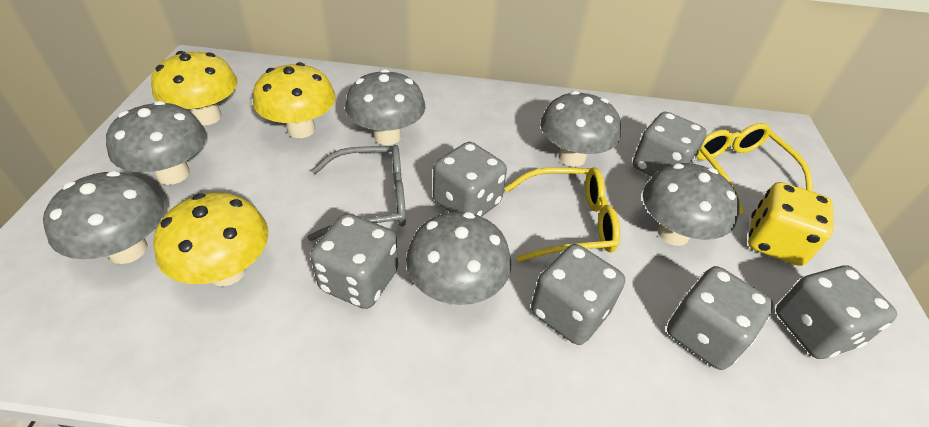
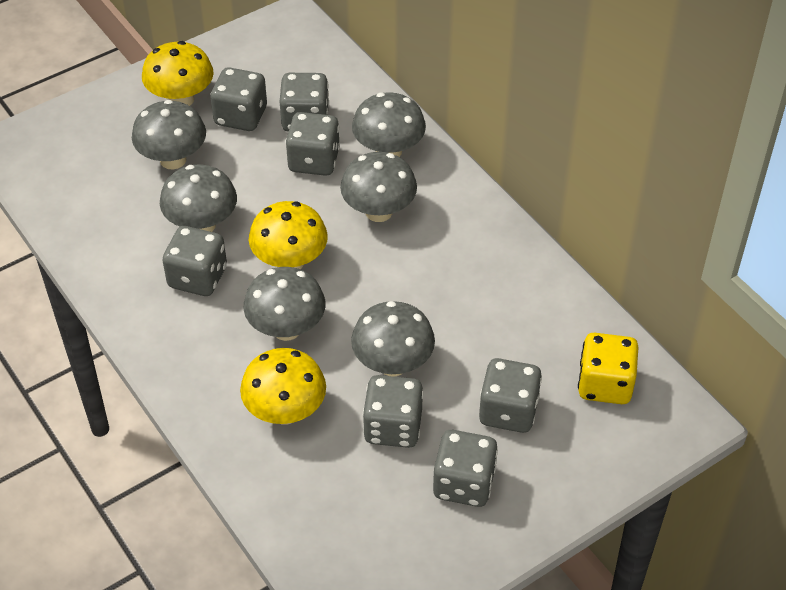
grey dice: 6 -> 7
grey glasses: 1 -> 0
yellow glasses: 2 -> 0

